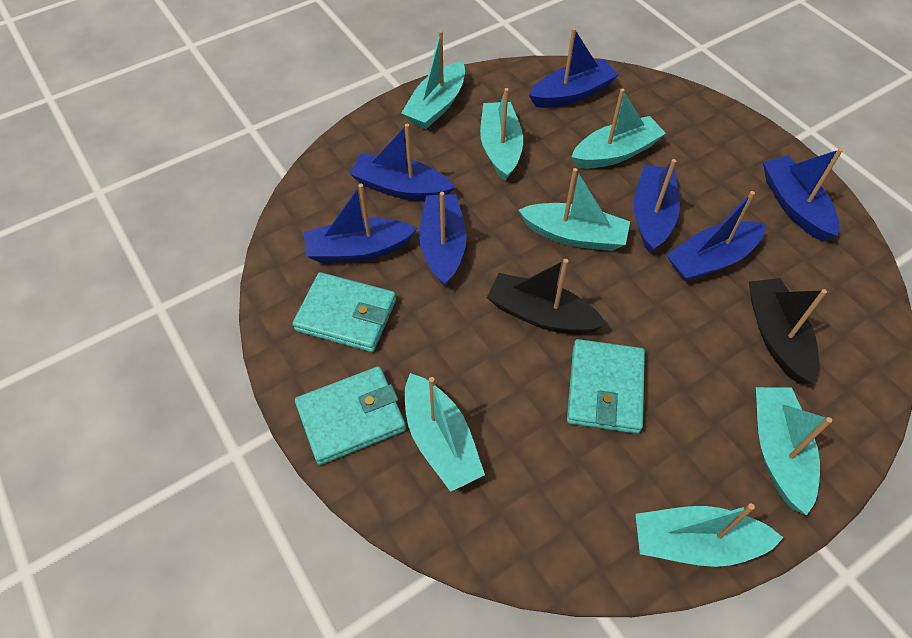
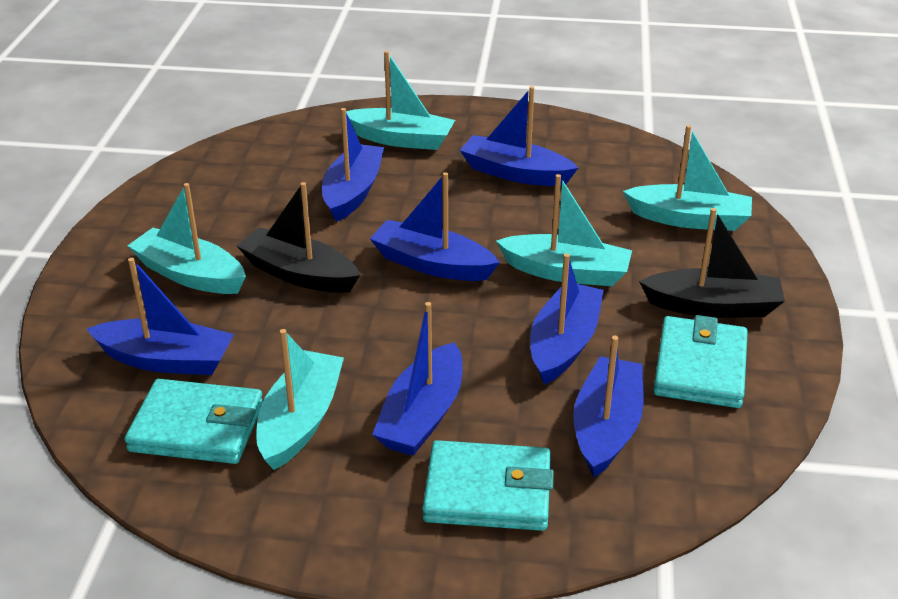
turquoise boat: 7 -> 5

